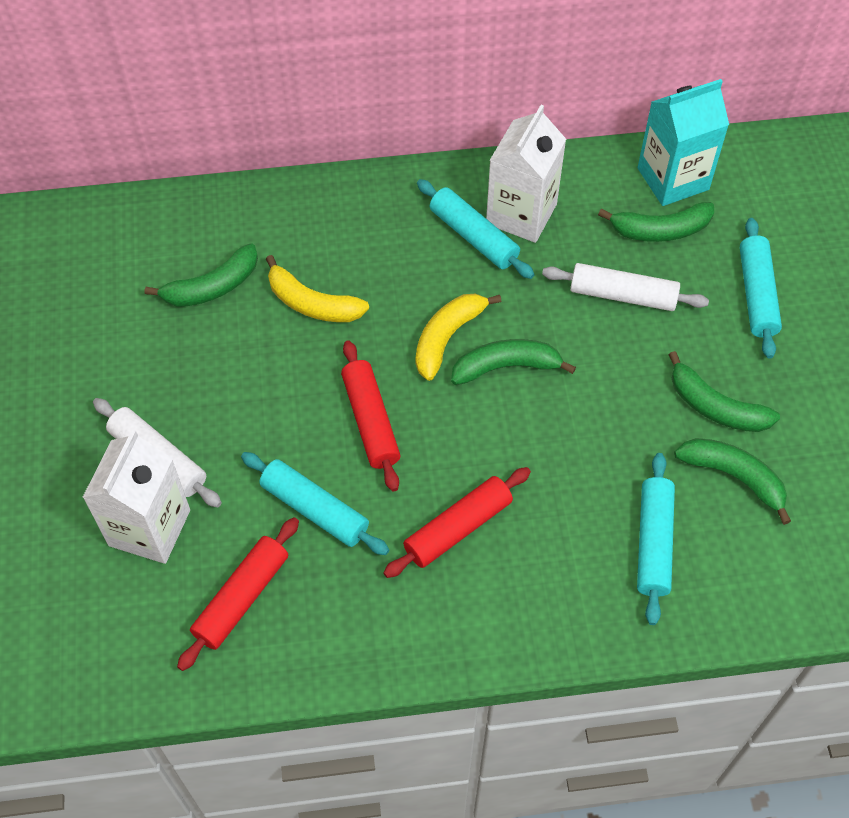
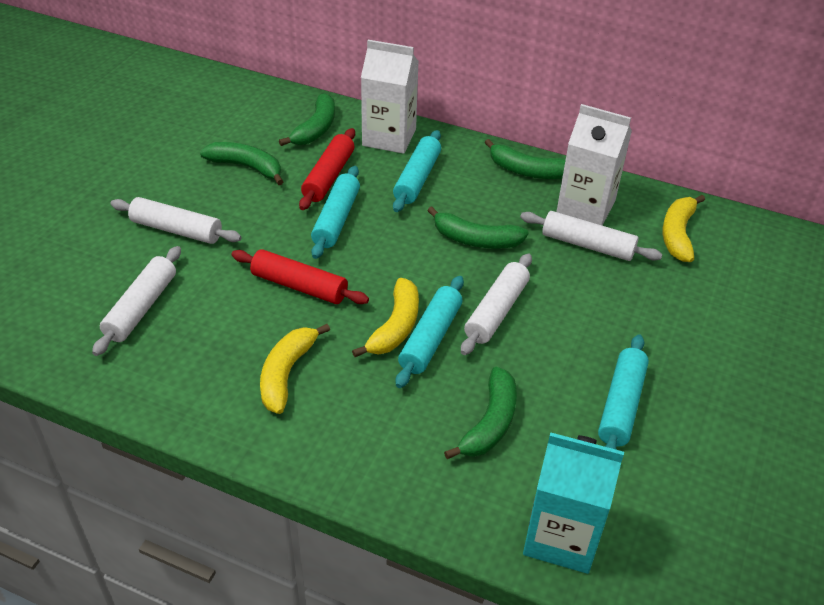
red rolling pin: 3 -> 2
white rolling pin: 2 -> 4
yellow banana: 2 -> 3

